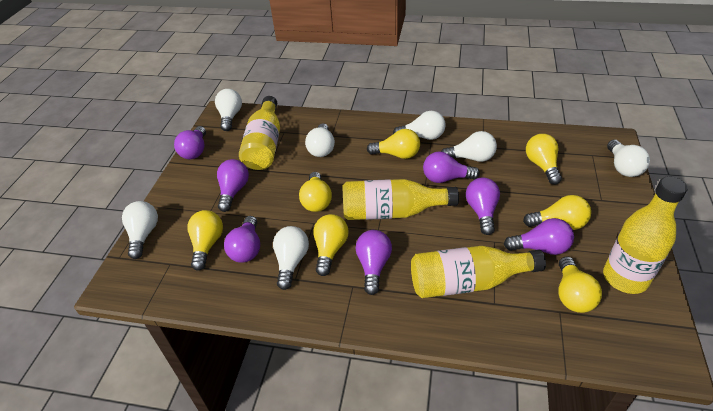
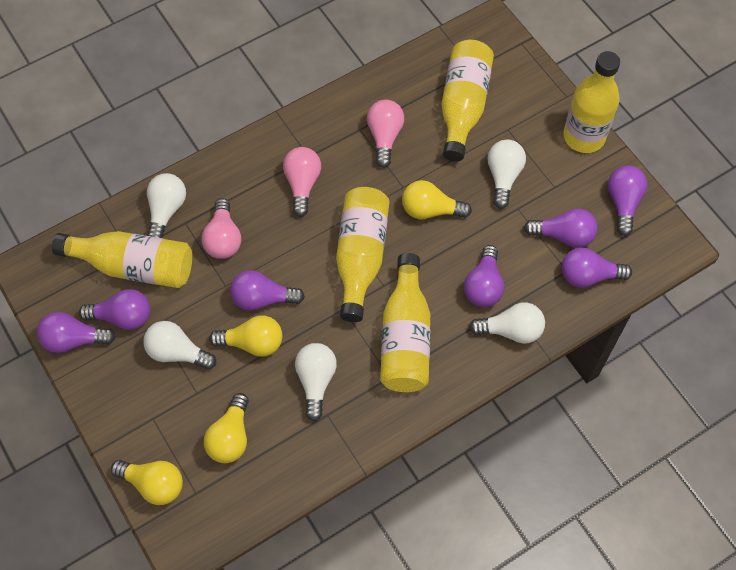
pink light bulb: 0 -> 3
white light bulb: 7 -> 5
yellow bottle: 4 -> 5
yellow light bulb: 7 -> 4

